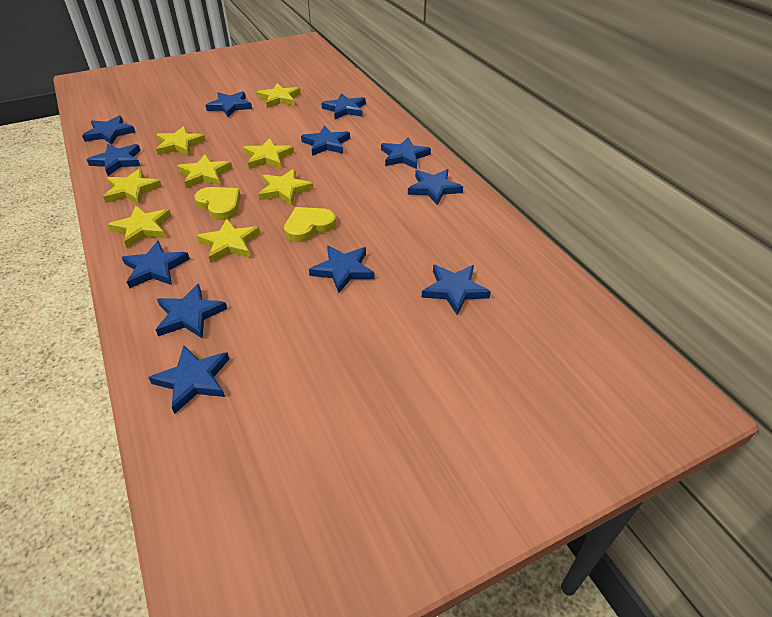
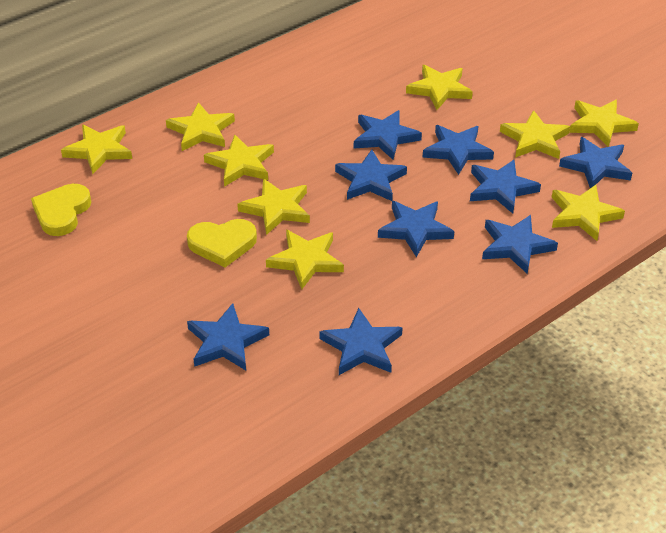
blue star: 12 -> 9
yellow star: 8 -> 9

